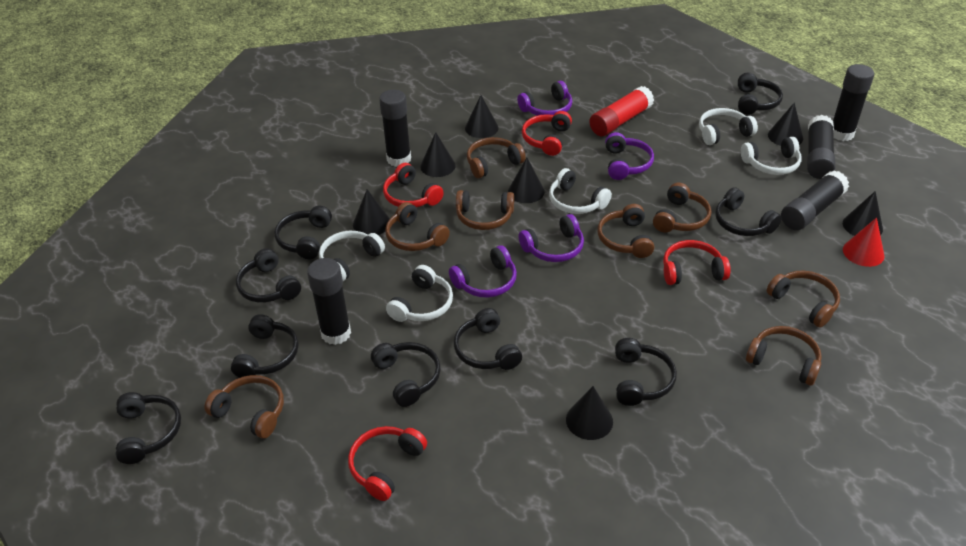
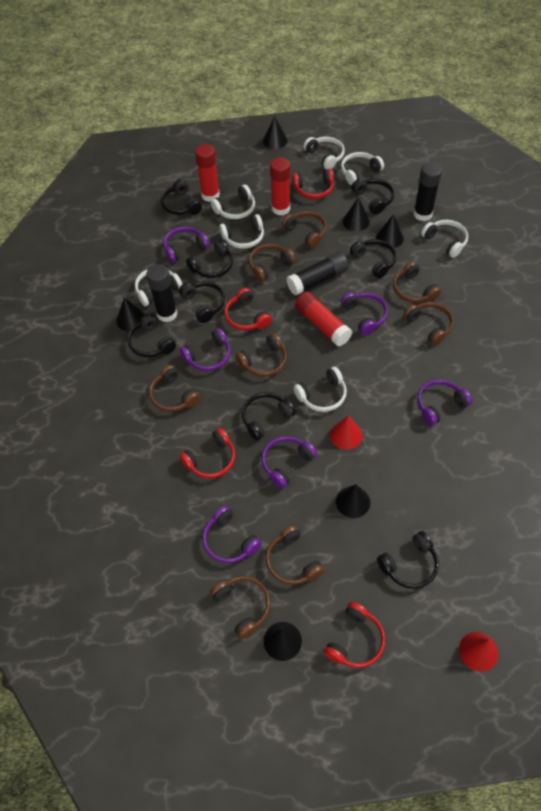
black cone: 7 -> 6
black glue stick: 5 -> 3
black headphones: 9 -> 8
purple headphones: 4 -> 6
red cone: 1 -> 2
red glue stick: 1 -> 3
white headphones: 5 -> 7

